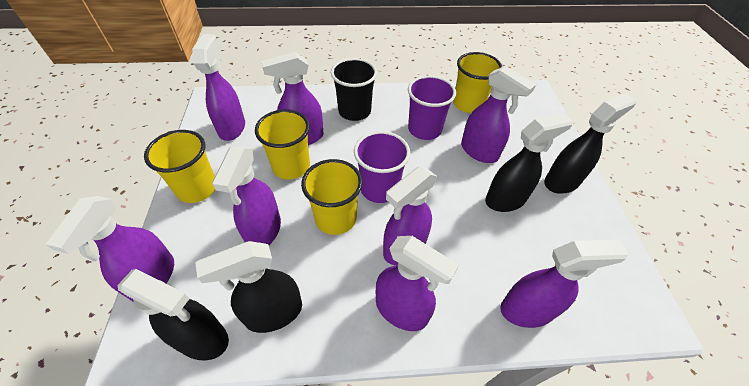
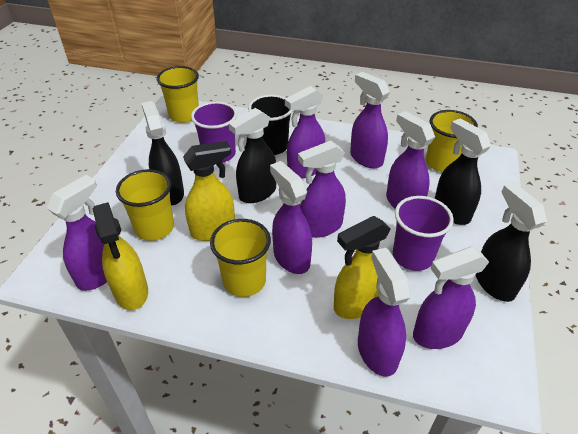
yellow spray bottle: 0 -> 3

